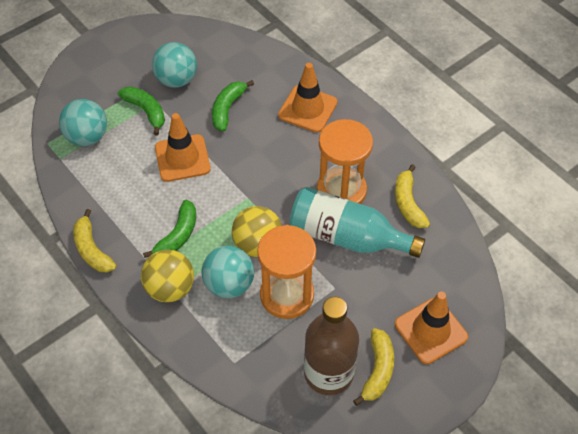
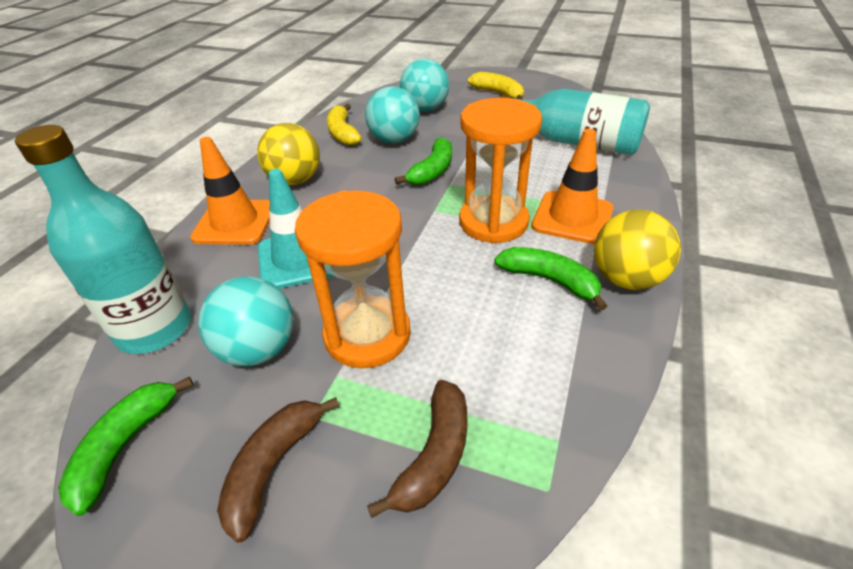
brown banana: 0 -> 2
brown bottle: 1 -> 0
orange traffic cone: 3 -> 2
turquoise bottle: 1 -> 2
turquoise traffic cone: 0 -> 1
yellow banana: 3 -> 2

